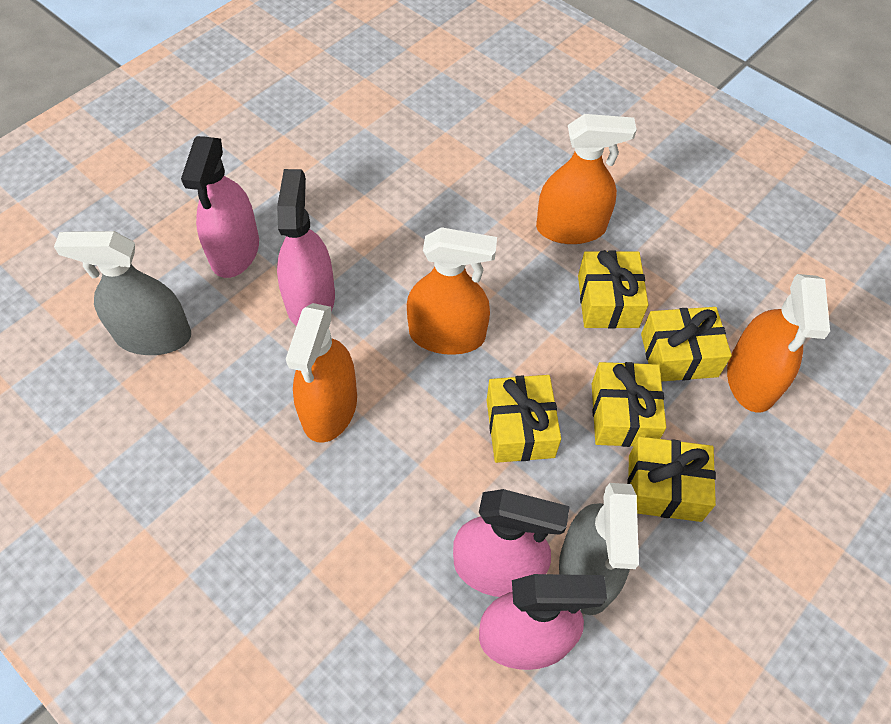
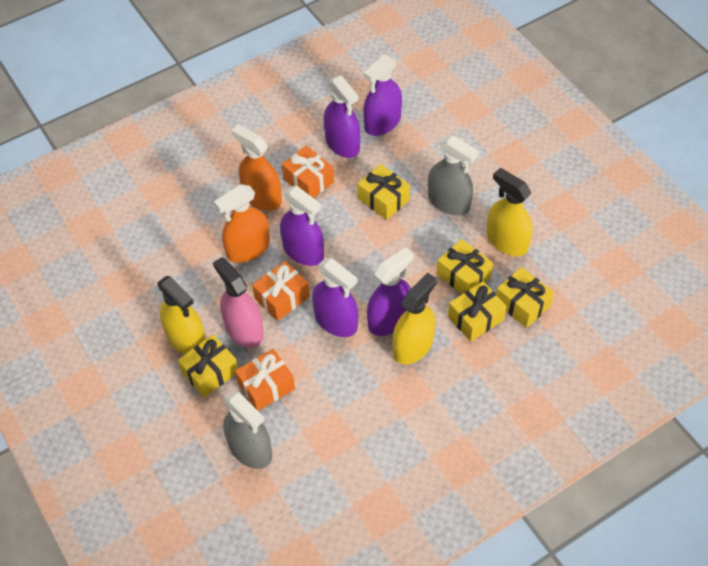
orange gift: 0 -> 3
orange spray bottle: 4 -> 2
pink spray bottle: 4 -> 1
purple spray bottle: 0 -> 5
yellow spray bottle: 0 -> 3

